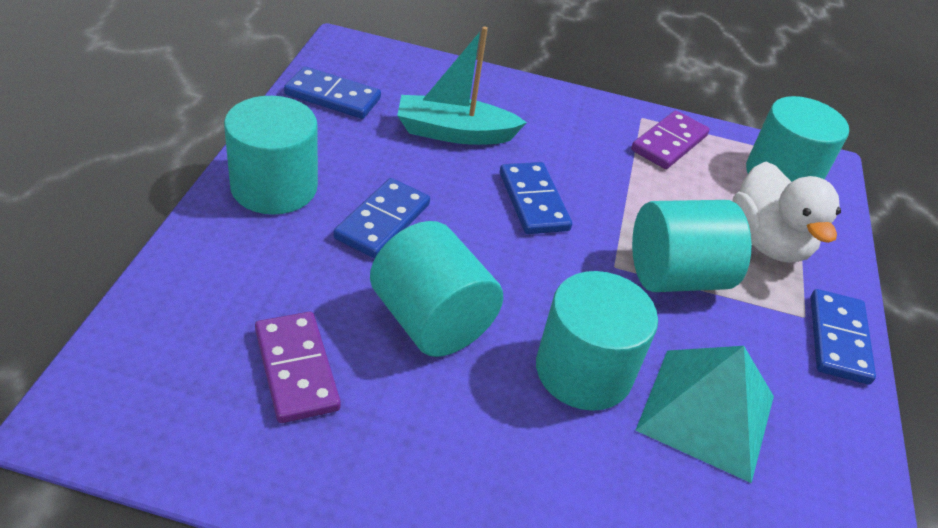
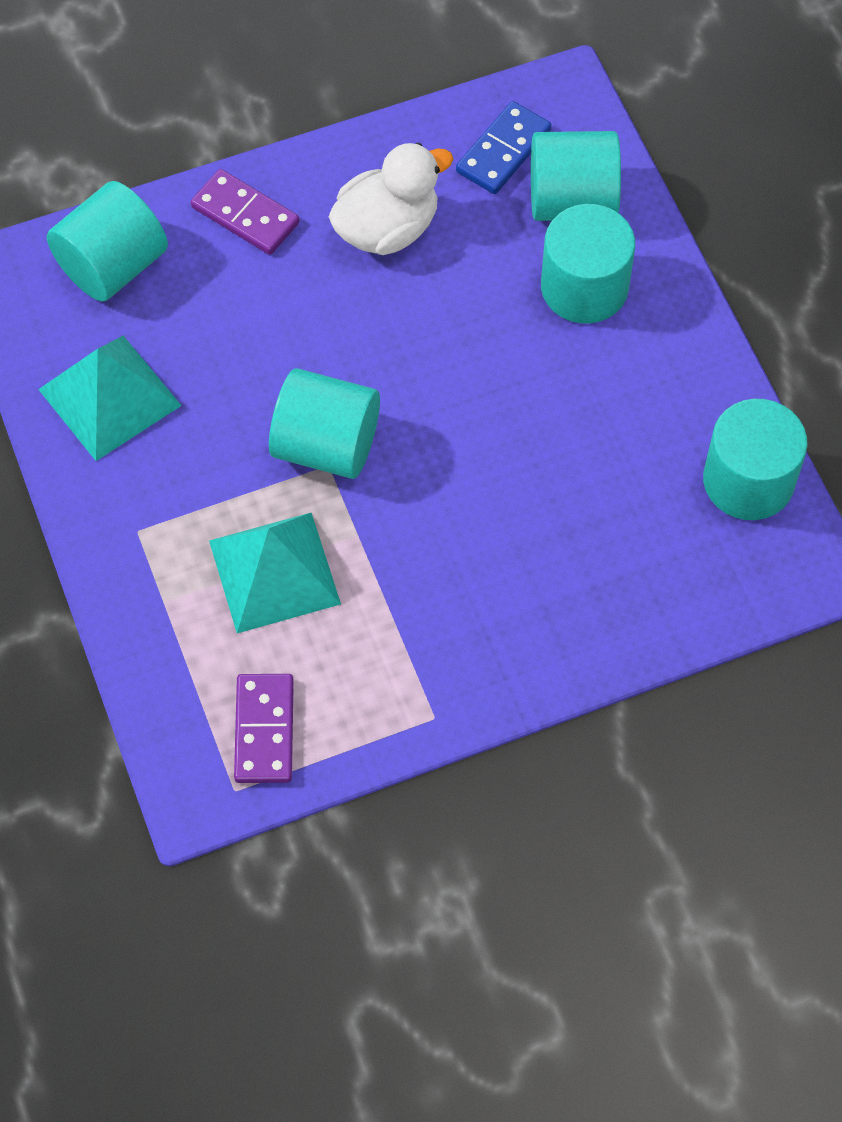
blue domino: 4 -> 1
turquoise boat: 1 -> 0
turquoise pyramid: 1 -> 2

